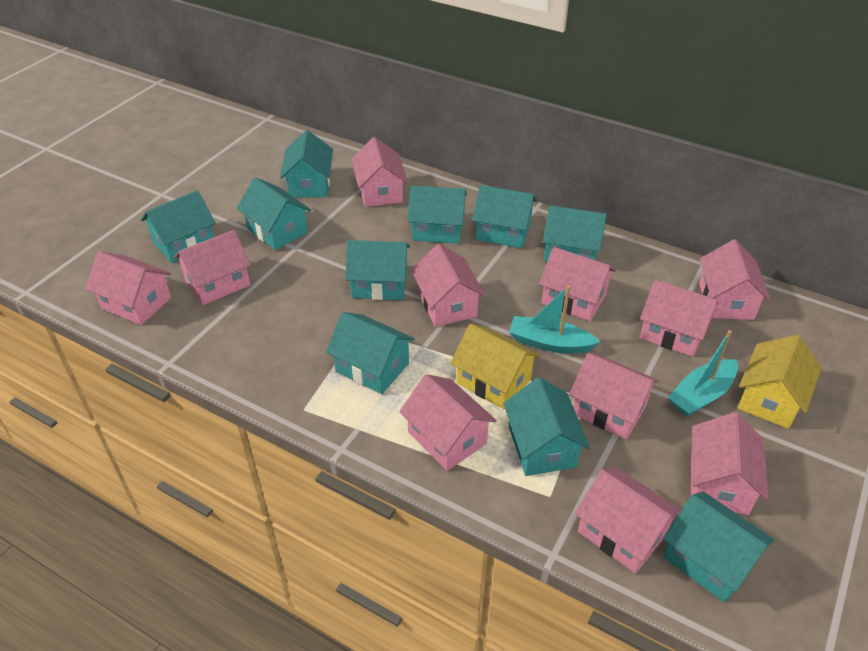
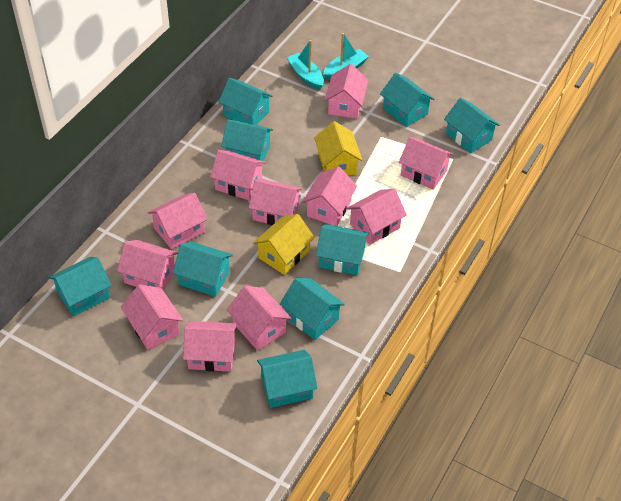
turquoise house: 10 -> 9

